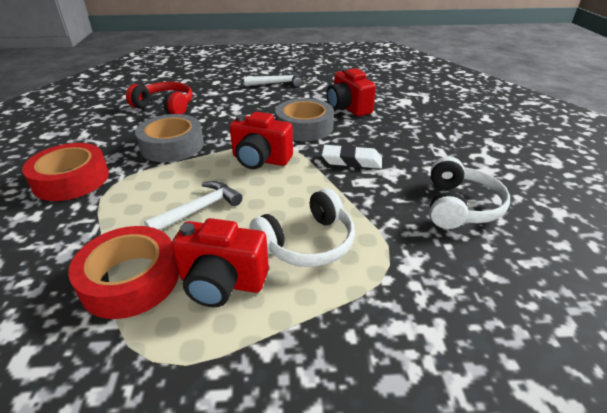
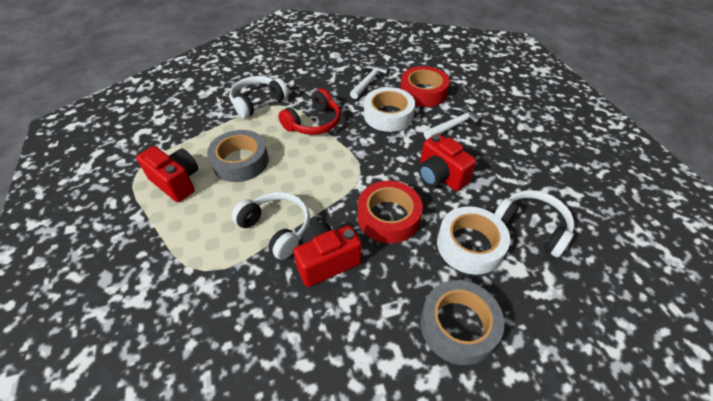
white eraser: 1 -> 0
white headphones: 2 -> 3
white tape: 0 -> 2

